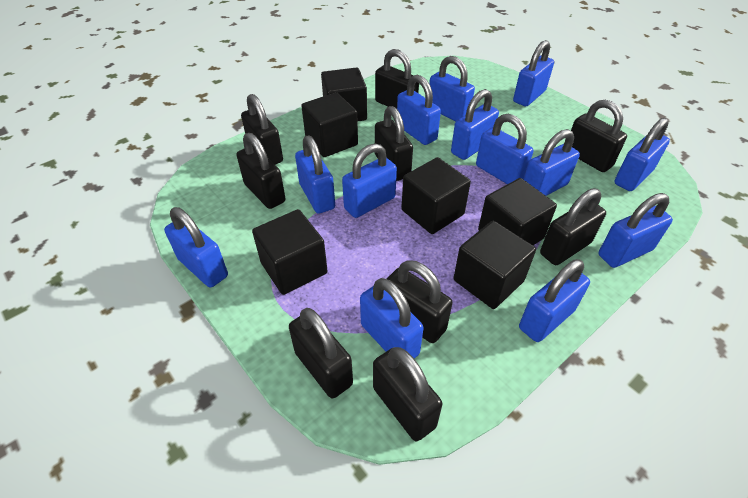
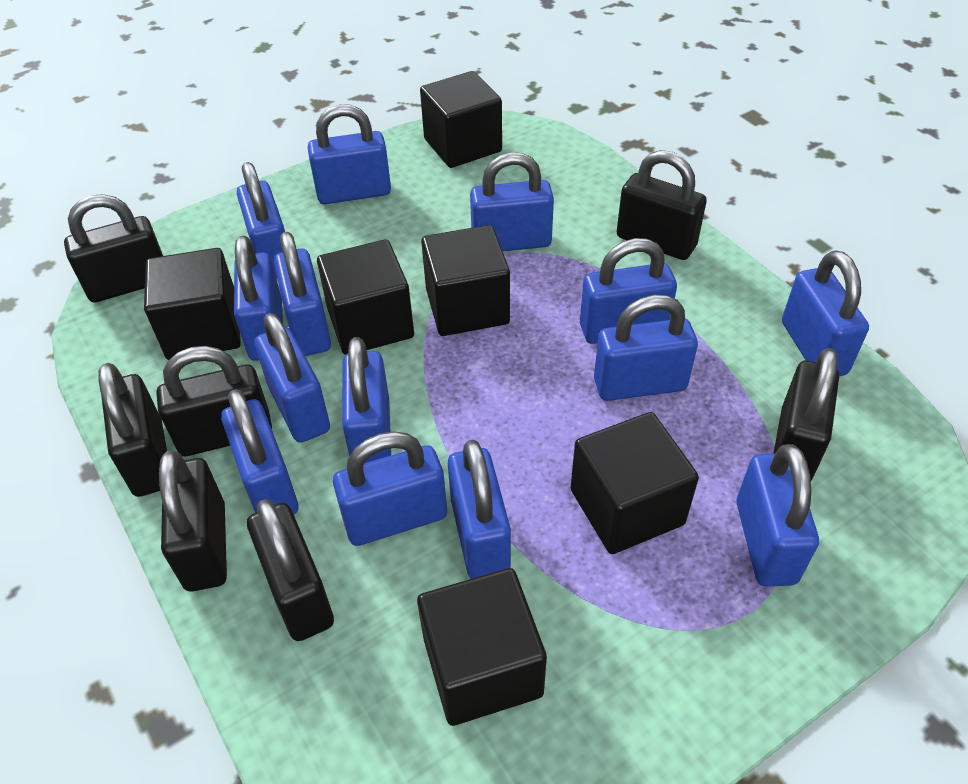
black padlock: 9 -> 7
blue padlock: 13 -> 14

